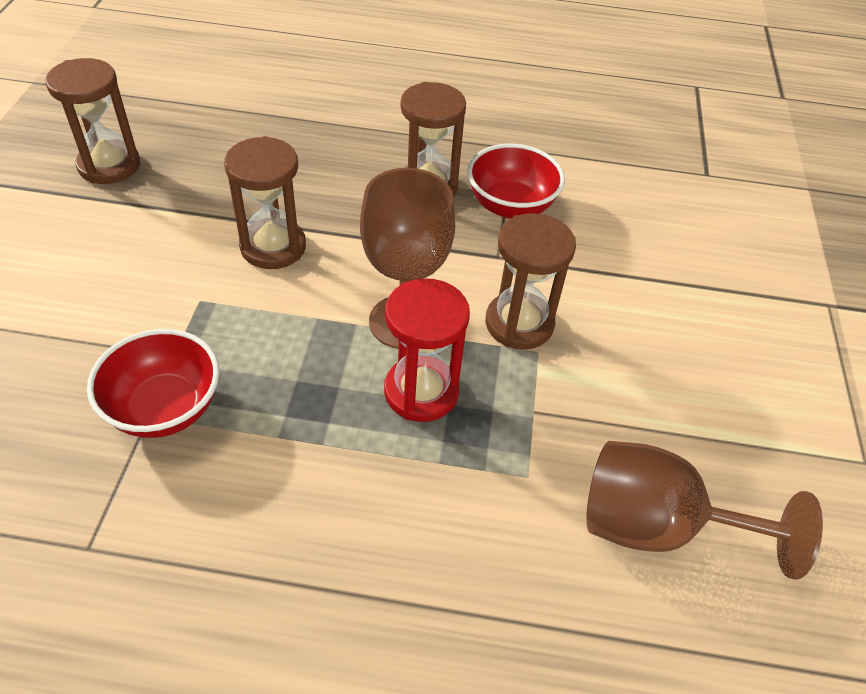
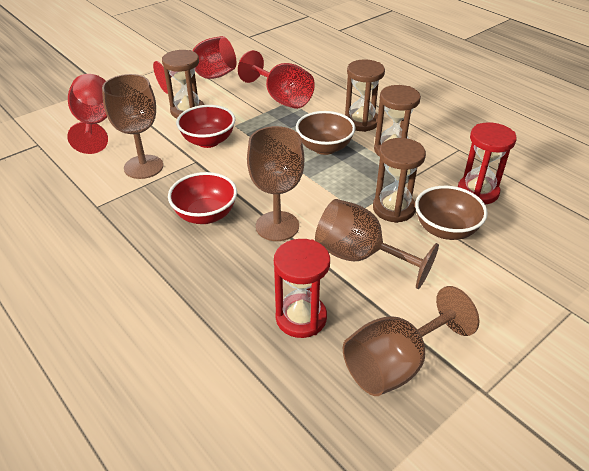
brown bowl: 0 -> 2
brown goblet: 2 -> 4
red goblet: 0 -> 3
red hourglass: 1 -> 2

